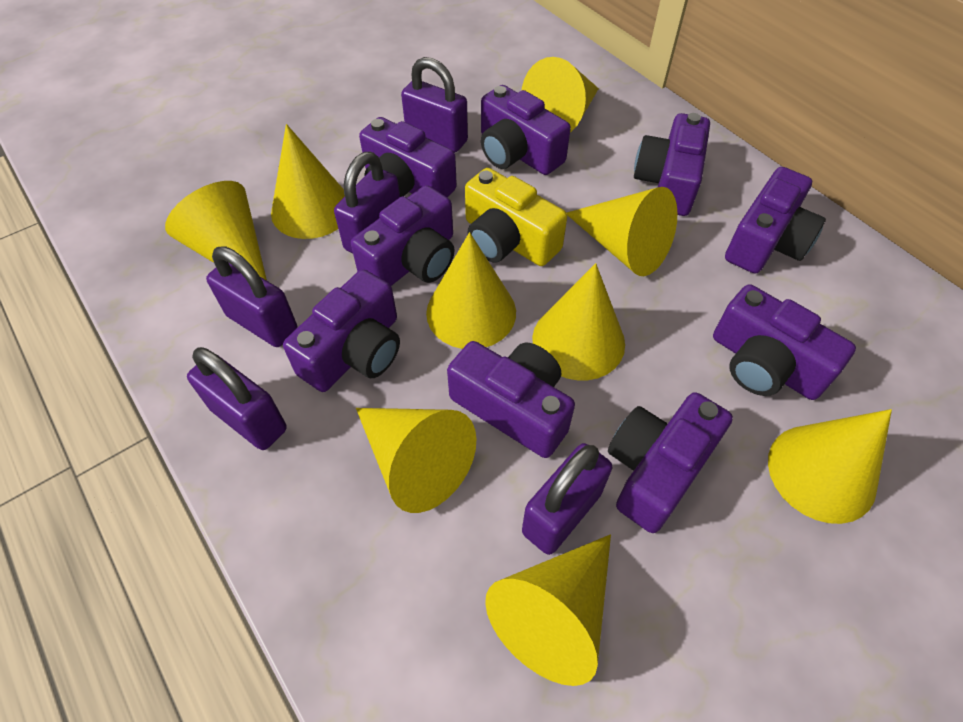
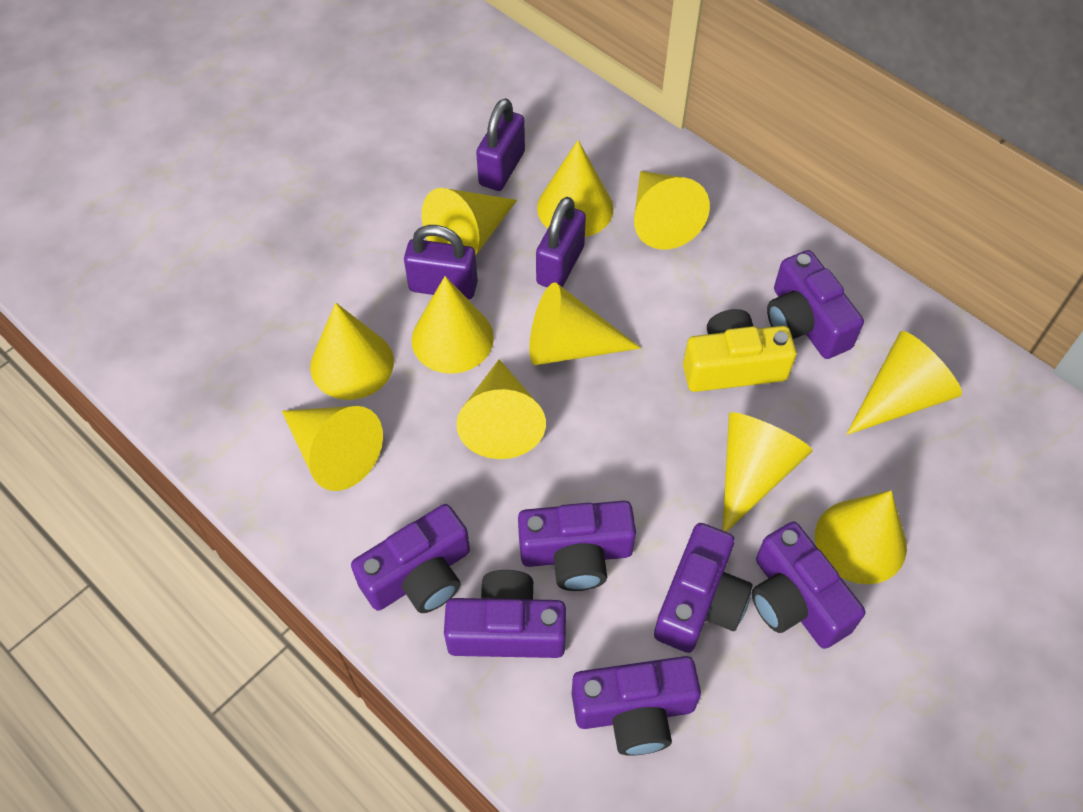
purple camera: 9 -> 7
purple padlock: 5 -> 3
yellow cone: 9 -> 11

